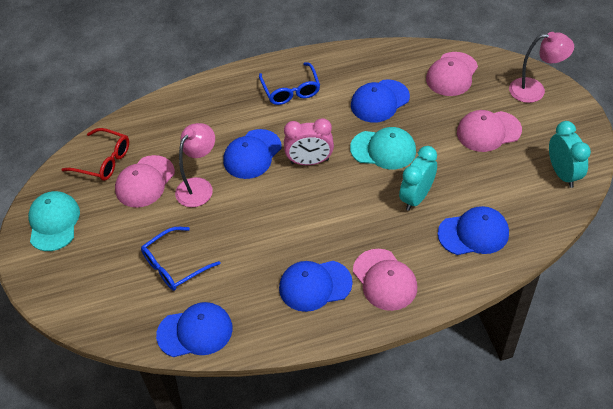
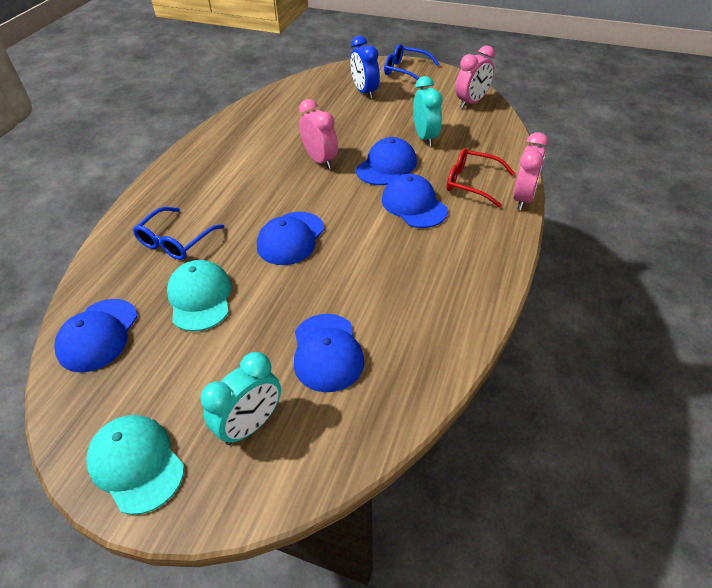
blue clock: 0 -> 1
pink cap: 4 -> 0
pink clock: 1 -> 3
pink lamp: 2 -> 0

